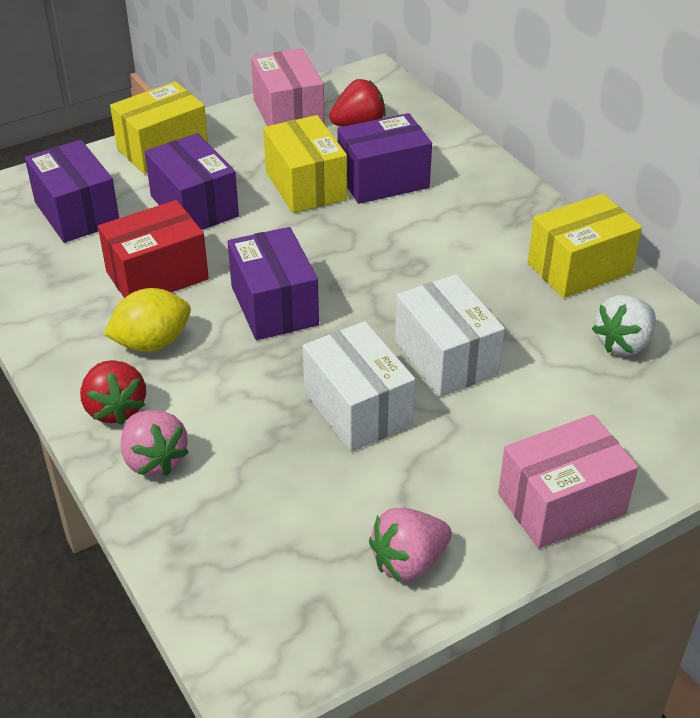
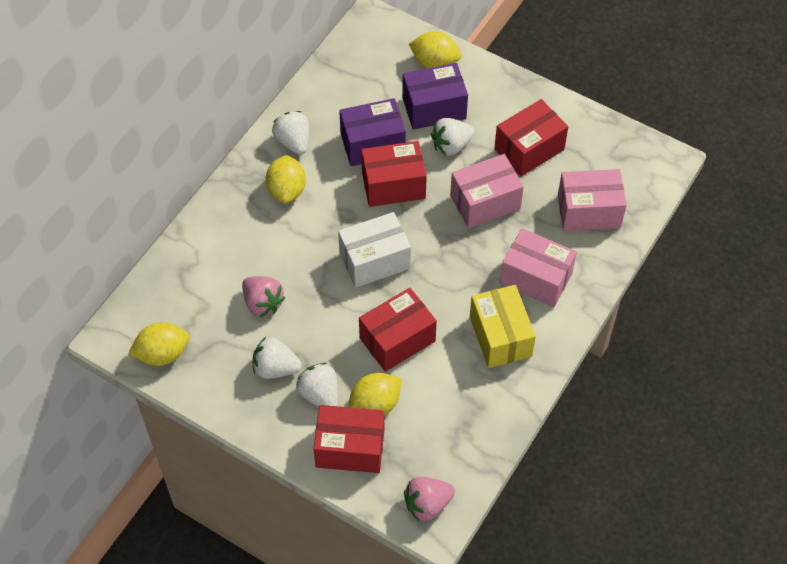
pink box: 2 -> 3
purple box: 4 -> 2
red box: 1 -> 4
red strawberry: 2 -> 0
white box: 2 -> 1
white strawberry: 1 -> 4
yellow box: 3 -> 1
yellow lemon: 1 -> 4

